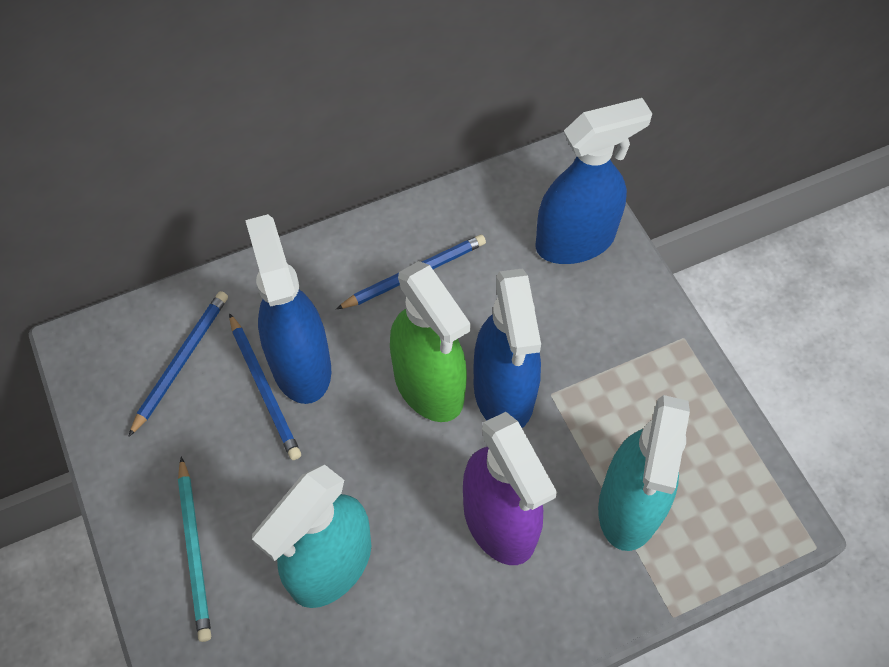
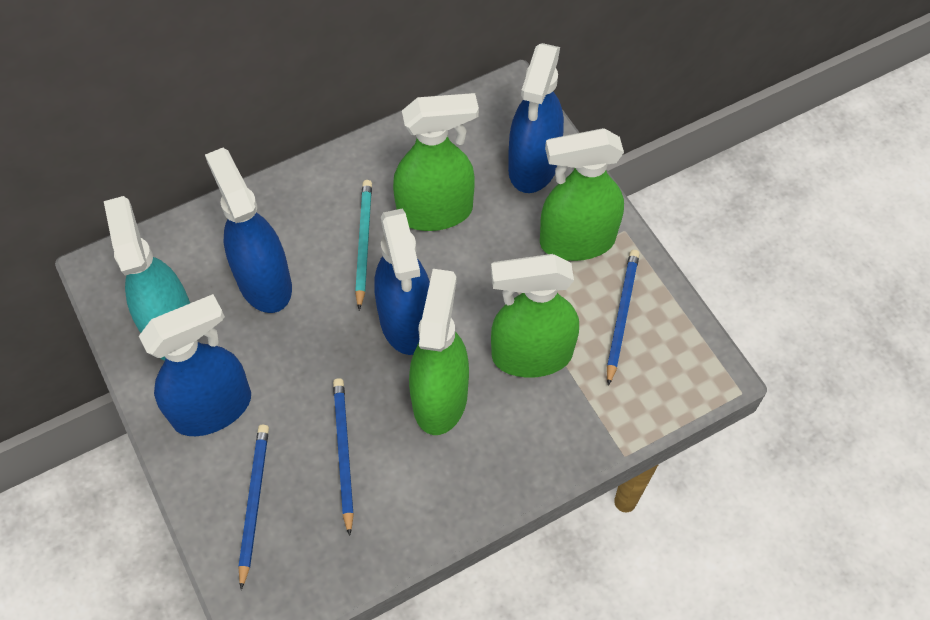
blue spray bottle: 3 -> 4
green spray bottle: 1 -> 4
purple spray bottle: 1 -> 0
turquoise spray bottle: 2 -> 1

